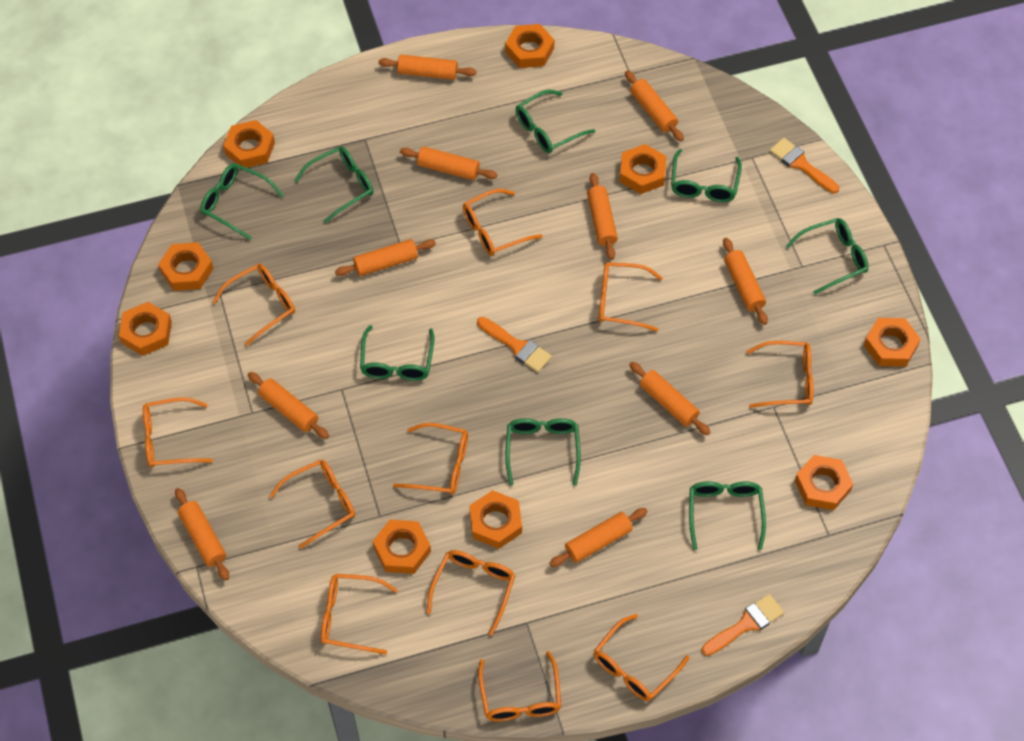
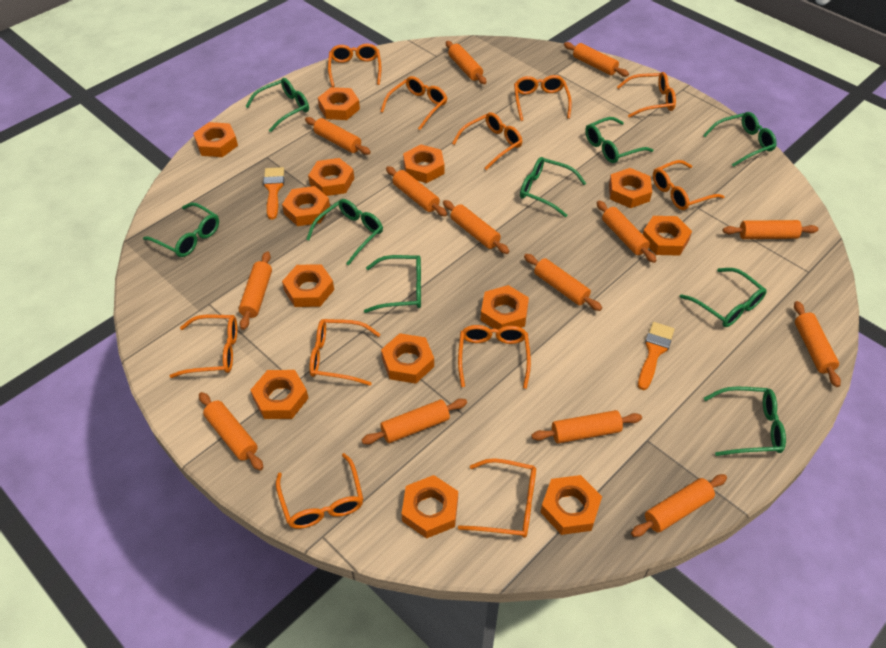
green glasses: 8 -> 9
orange brush: 3 -> 2
orange nut: 9 -> 13
orange rolling pin: 10 -> 14

